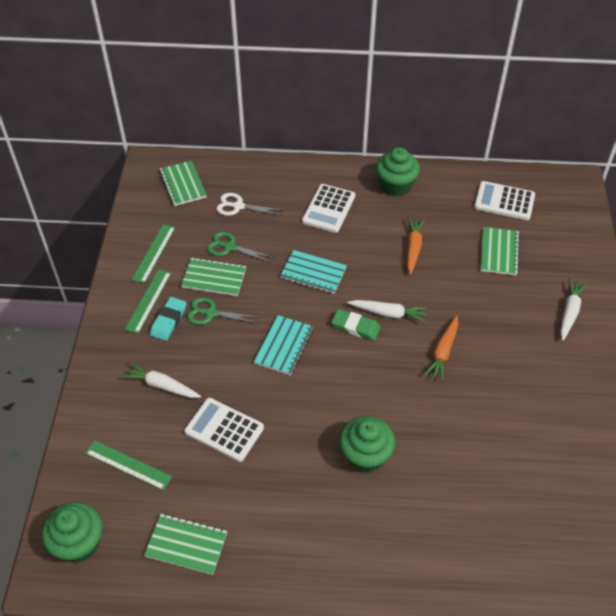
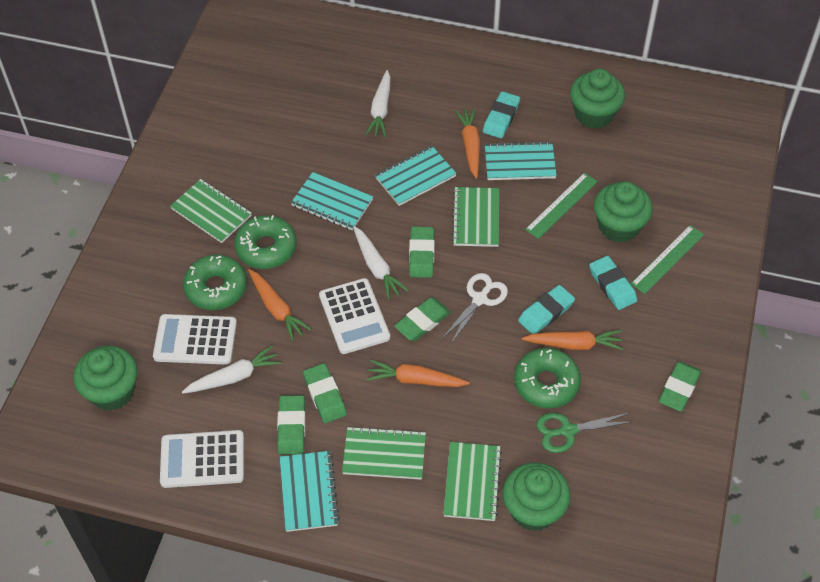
green cupcake: 3 -> 4
green donut: 0 -> 3
green eraser: 1 -> 5
green ruler: 3 -> 2
green scissors: 2 -> 1
orange carrot: 2 -> 4
turquoise eraser: 1 -> 3
turquoise notebook: 2 -> 4

